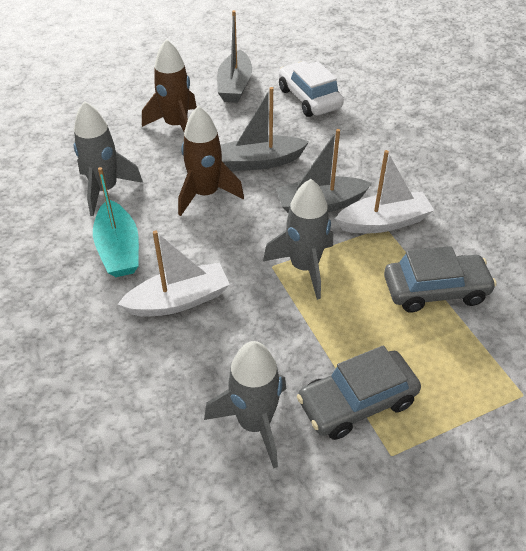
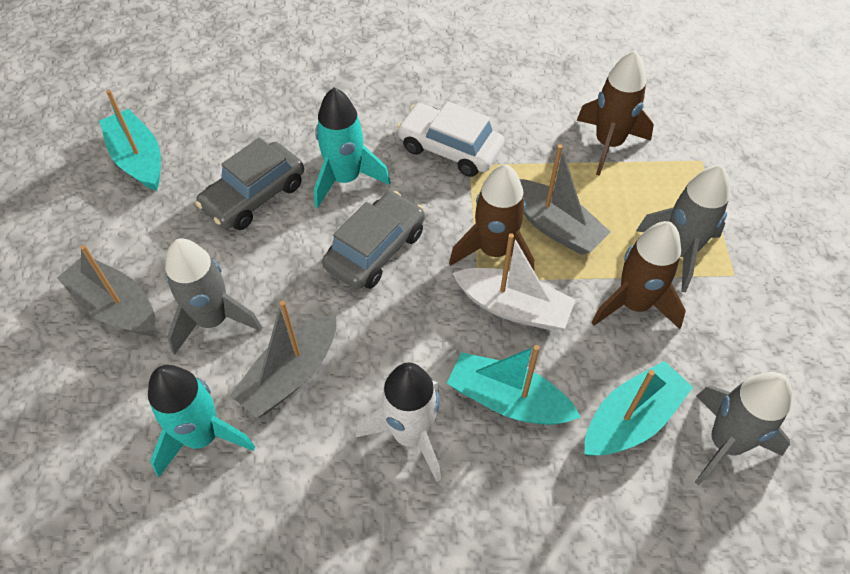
brown rocket: 2 -> 3
turquoise boat: 1 -> 3
turquoise rocket: 0 -> 2
white boat: 2 -> 1
white rocket: 0 -> 1

